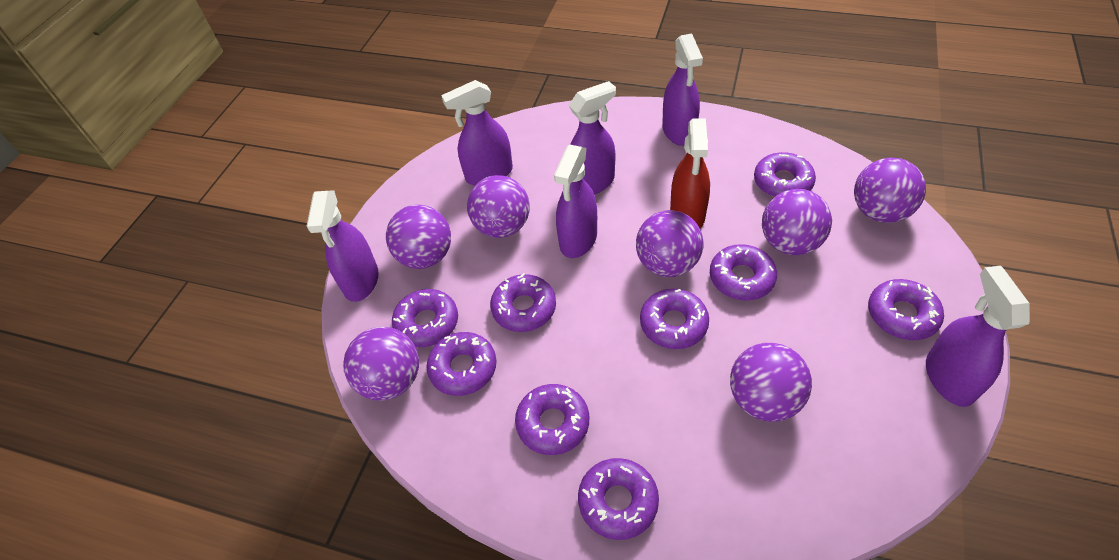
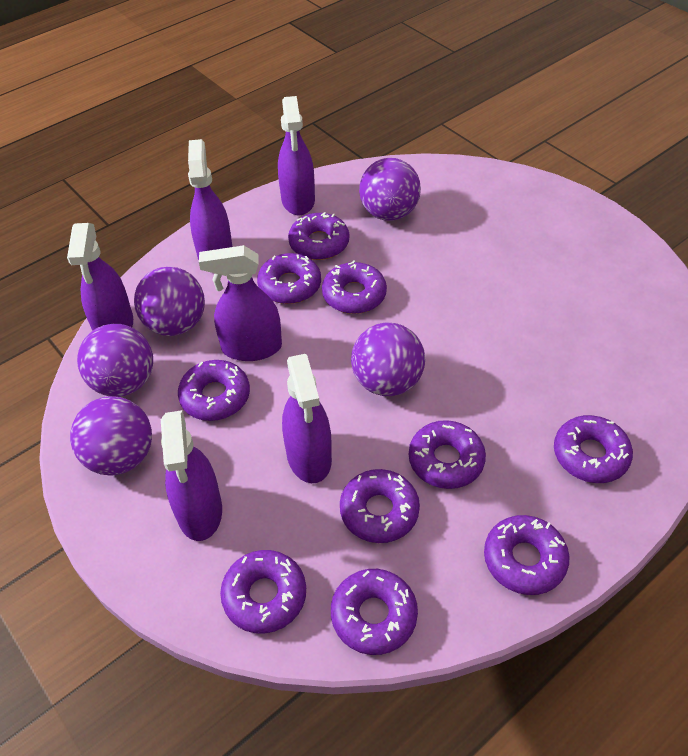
purple ball: 7 -> 5
purple donut: 9 -> 10
red spray bottle: 1 -> 0

